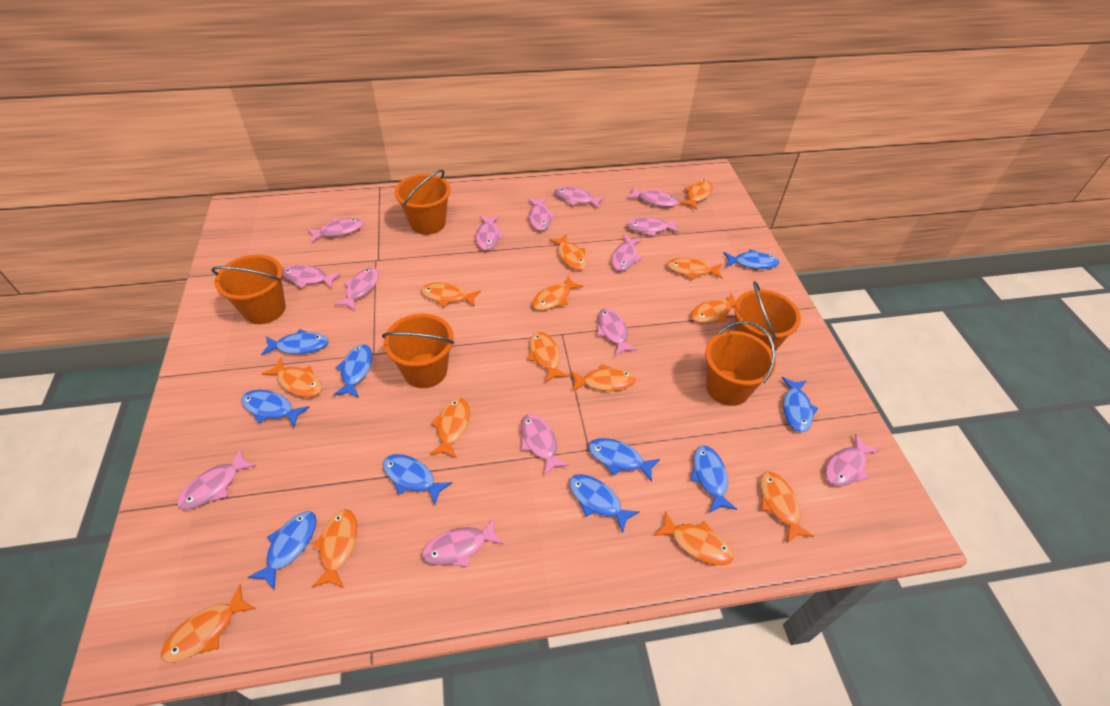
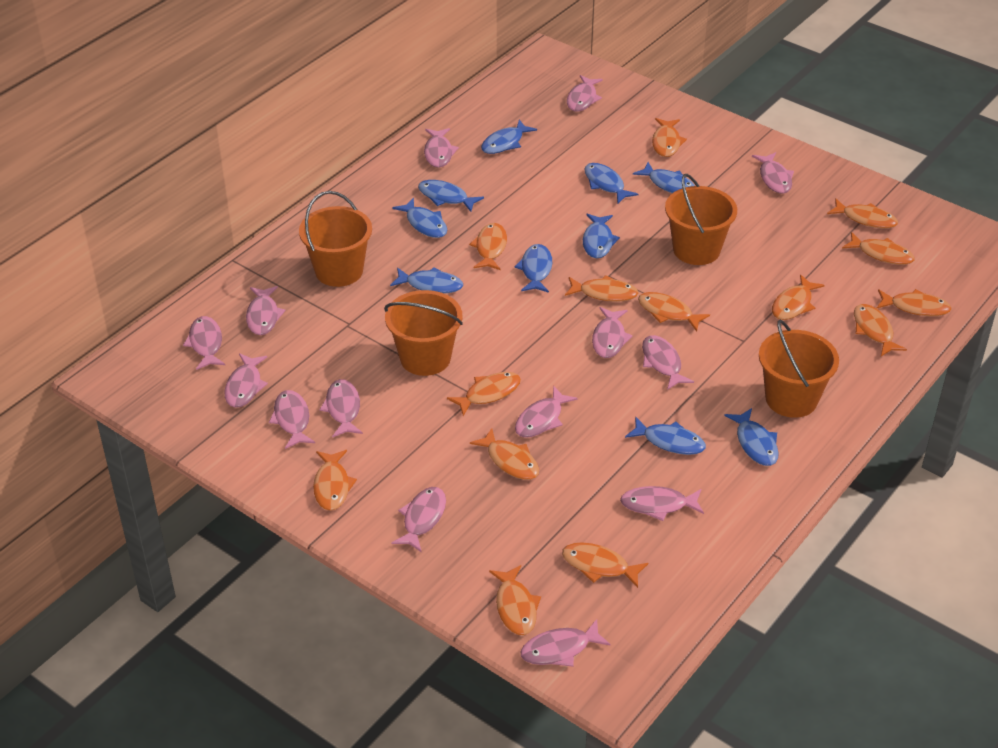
orange bucket: 5 -> 4

